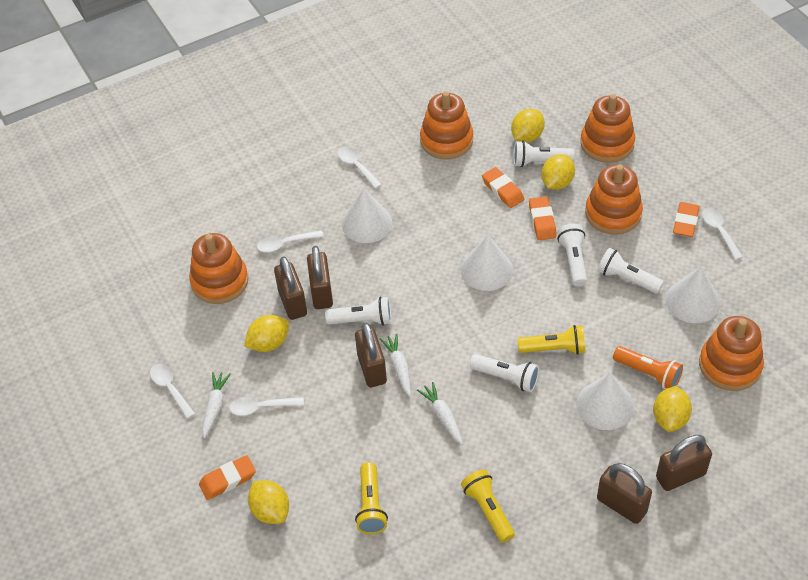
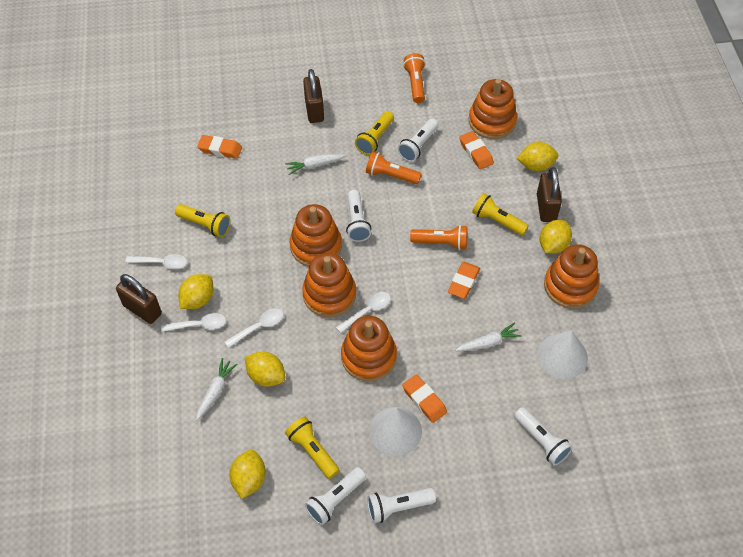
brown padlock: 5 -> 3
orange flashlight: 1 -> 3
white cone: 4 -> 2
white spoon: 5 -> 4
yellow flashlight: 3 -> 4

